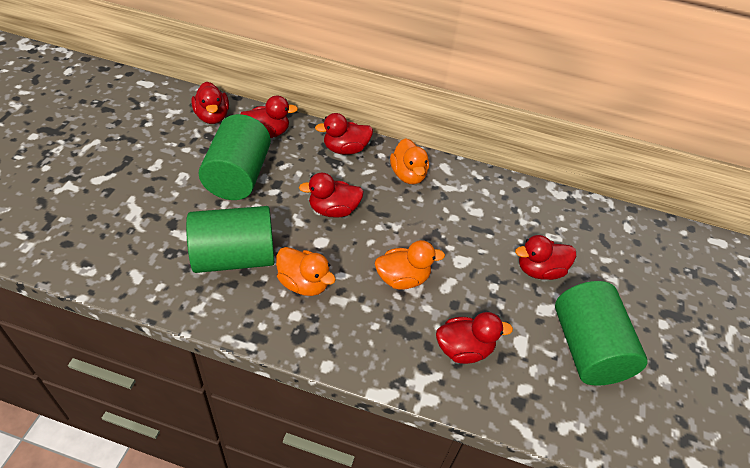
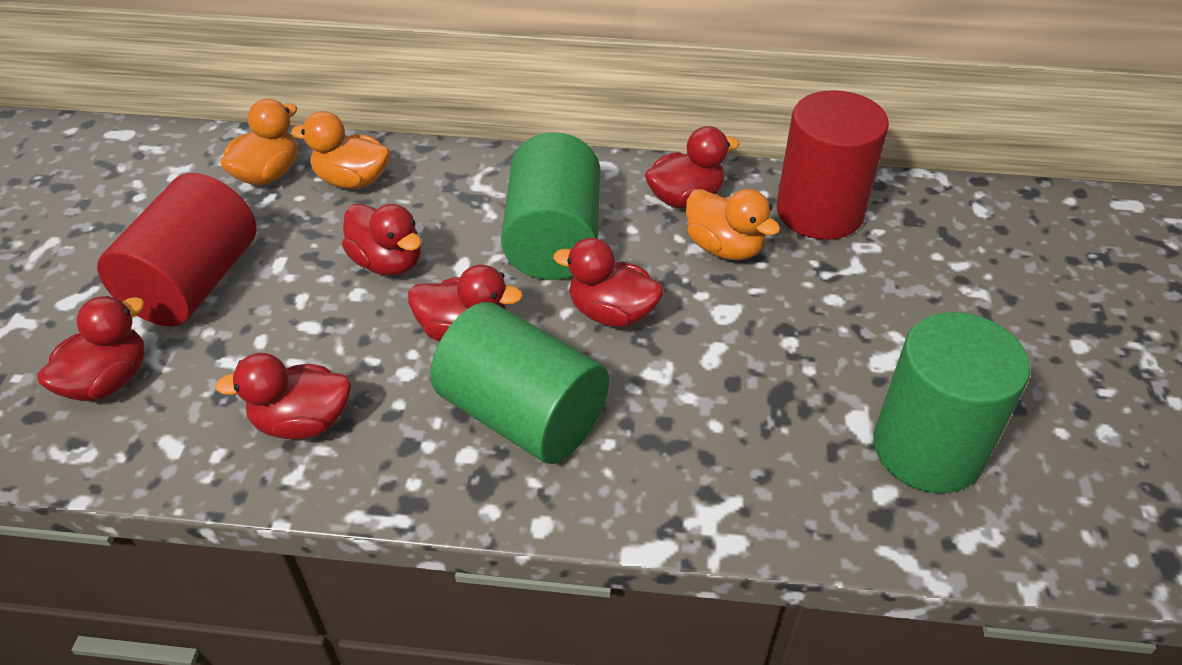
red cylinder: 0 -> 2

